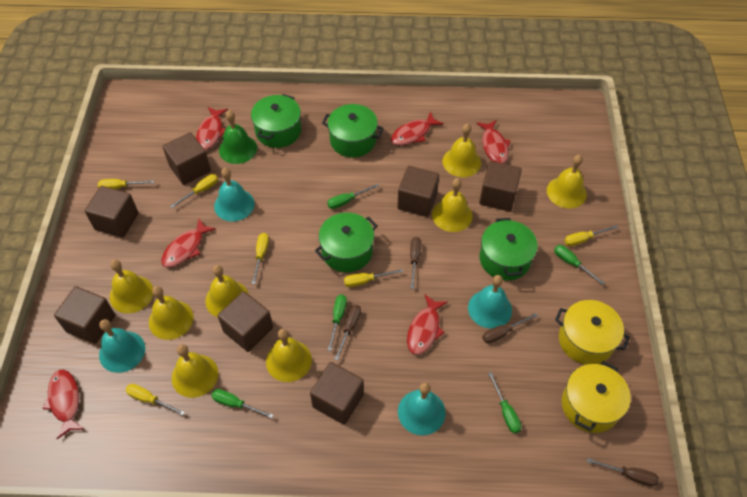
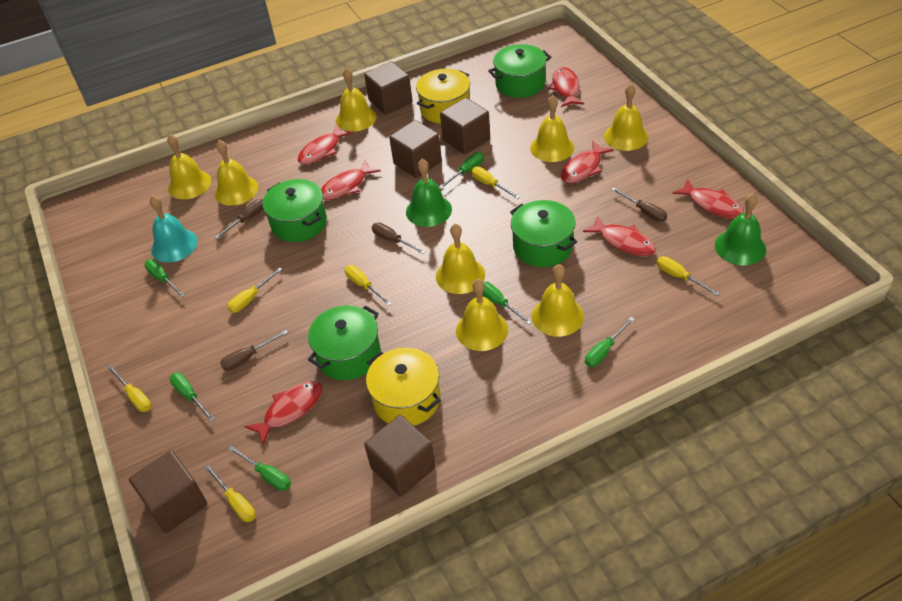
brown cube: 7 -> 5
green bell: 1 -> 2
green screwdriver: 5 -> 6
red fish: 6 -> 7
turquoise bell: 4 -> 1

